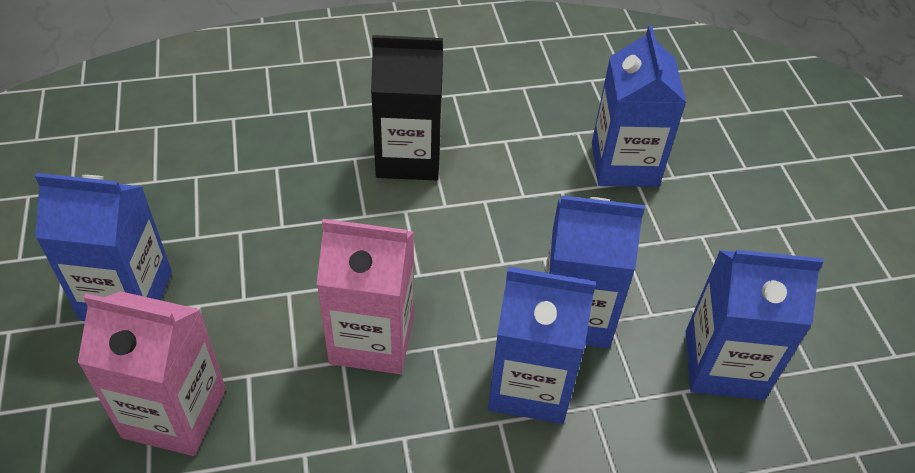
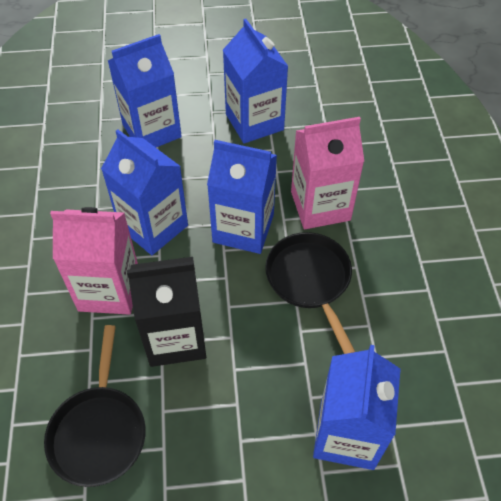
black pan: 0 -> 2

